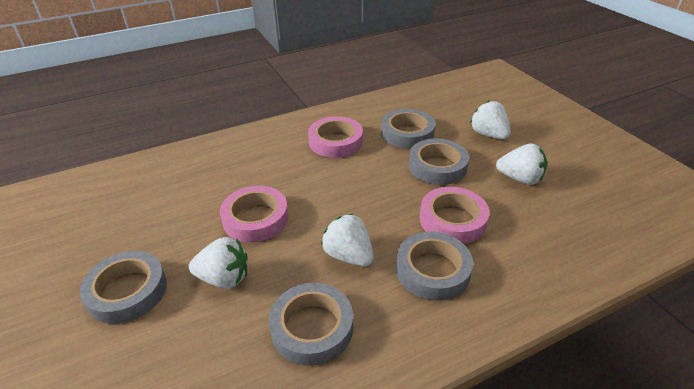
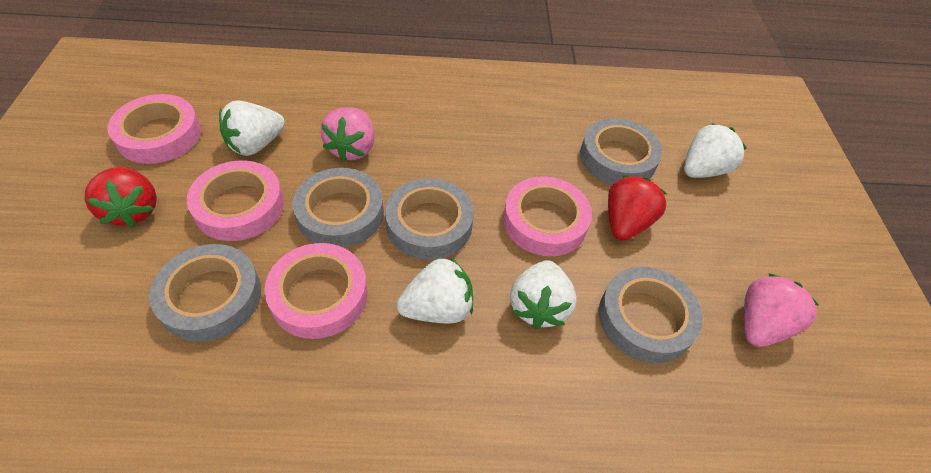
pink strawberry: 0 -> 2
pink tape: 3 -> 4
red strawberry: 0 -> 2

